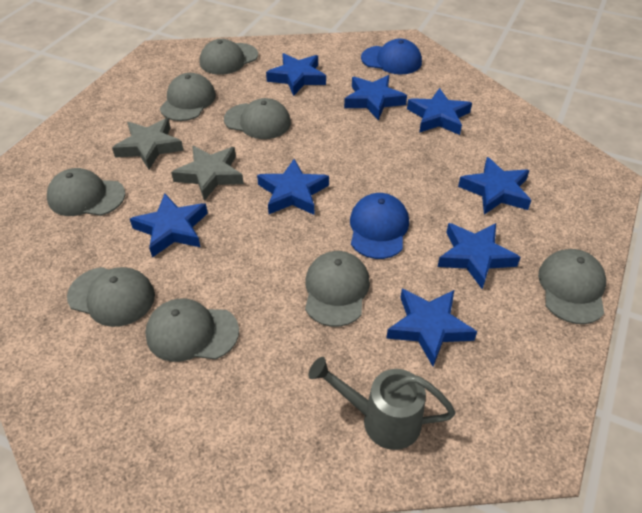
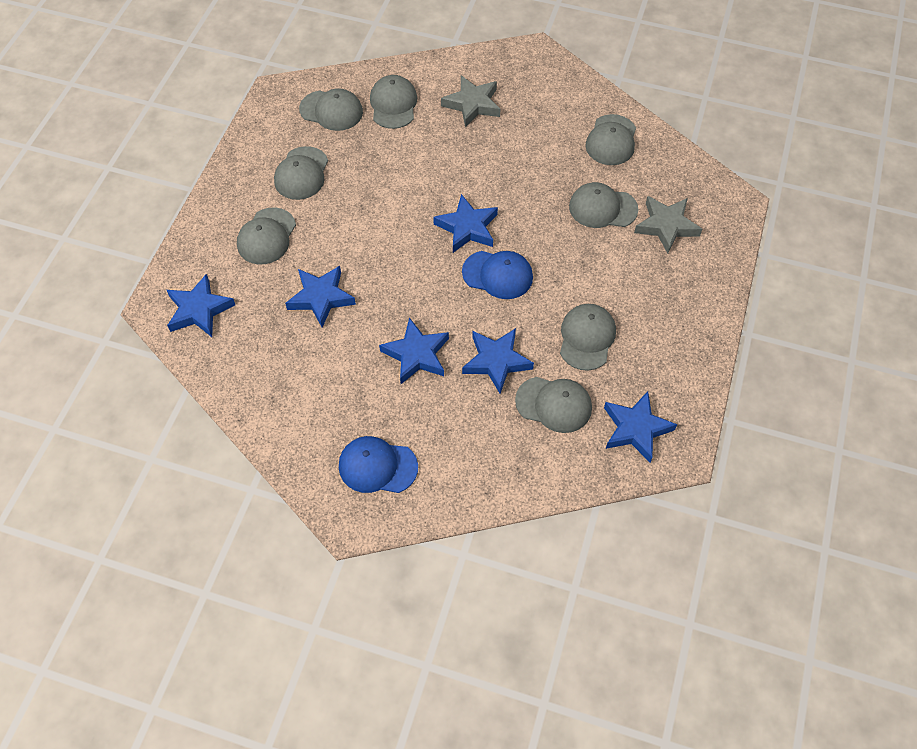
blue star: 8 -> 6
grey watering can: 1 -> 0

